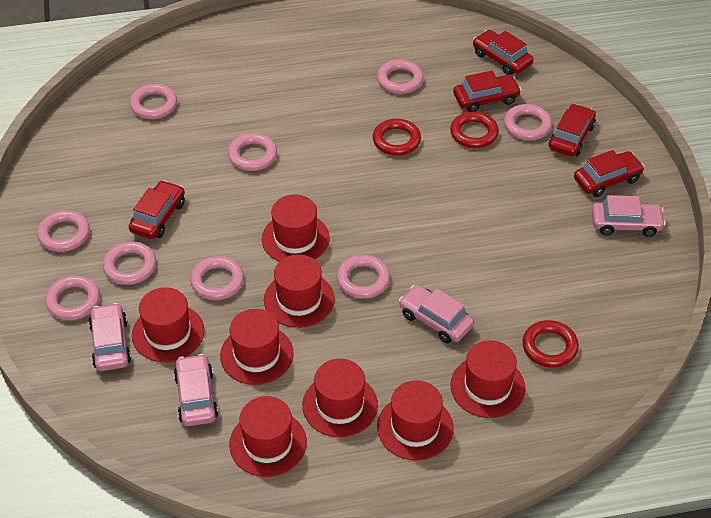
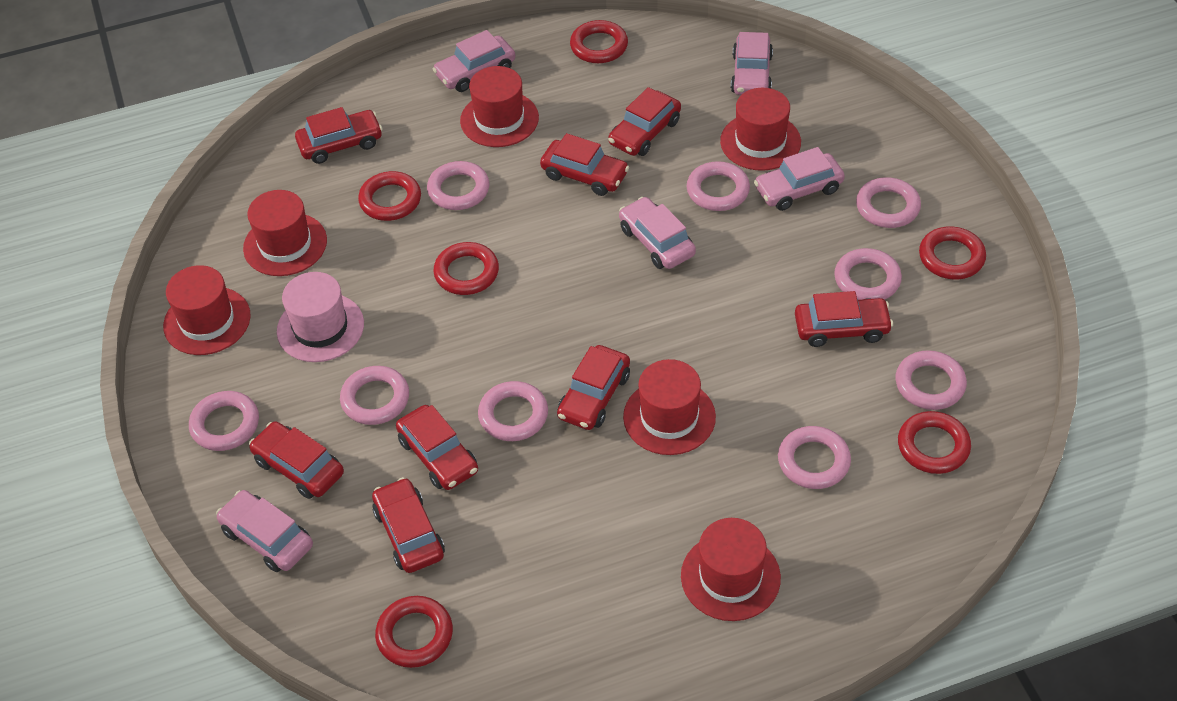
pink car: 4 -> 5
pink hat: 0 -> 1
red car: 5 -> 8
red hat: 8 -> 6
red ring: 3 -> 6

